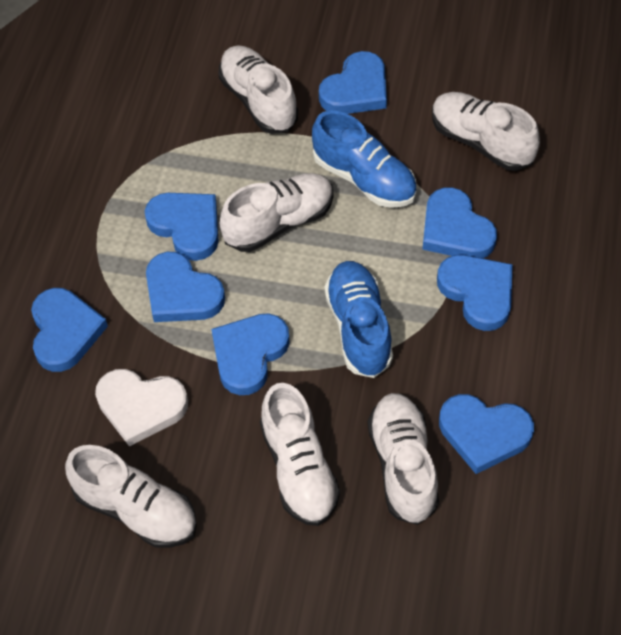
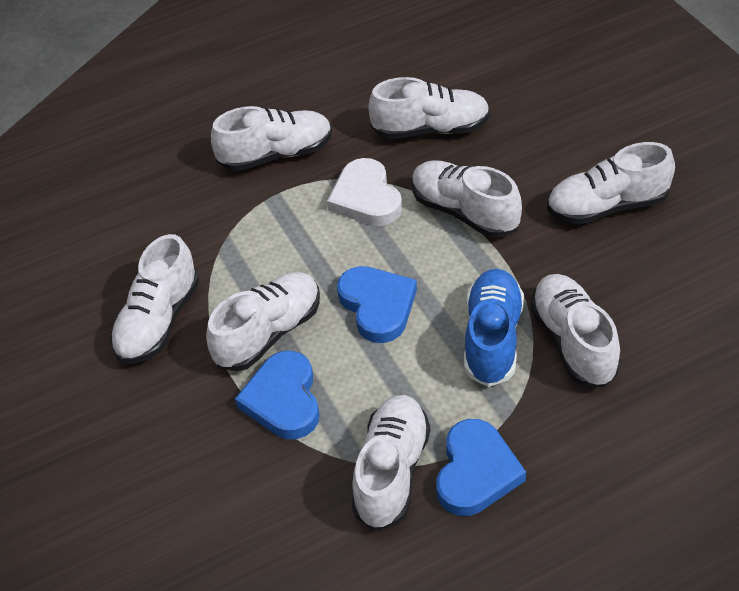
blue heart: 8 -> 3
blue shoe: 2 -> 1
white shoe: 6 -> 8

